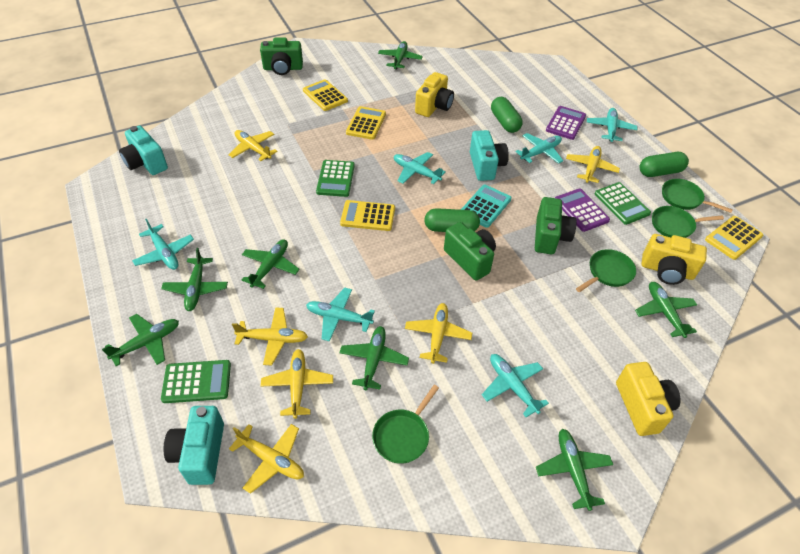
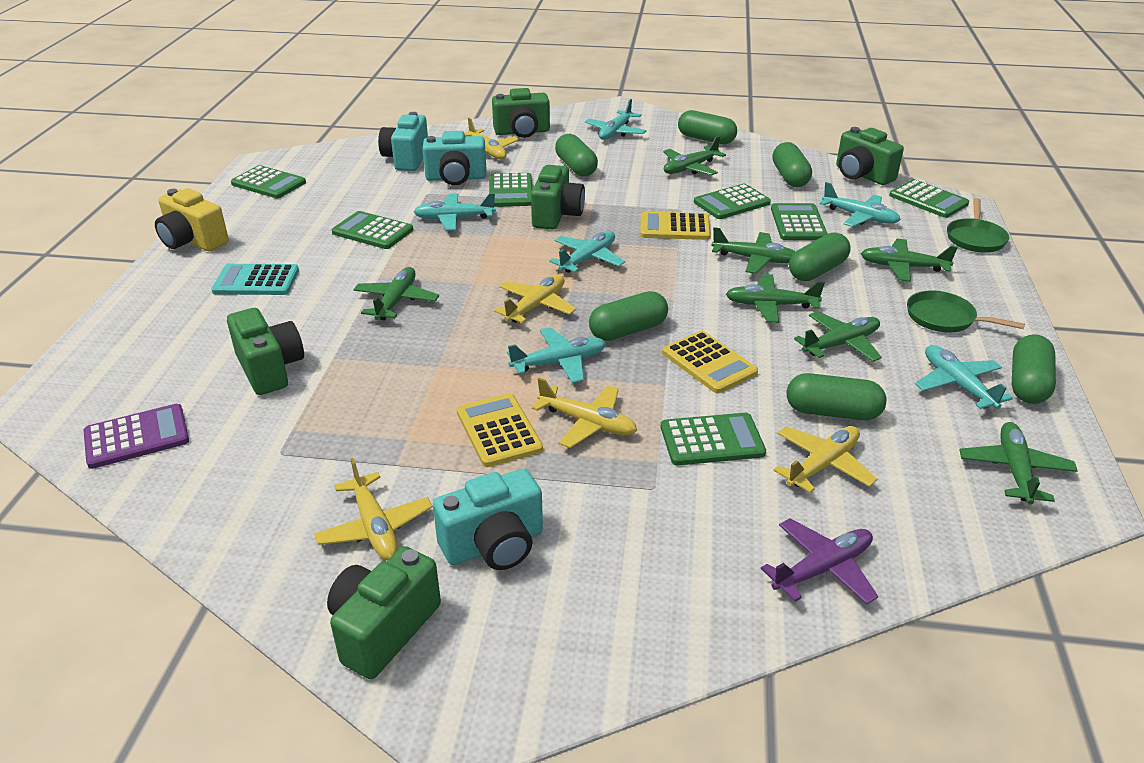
green calculator: 3 -> 7
green camera: 3 -> 5
green capsule: 3 -> 7
green pan: 4 -> 2
purple calculator: 2 -> 1
purple plane: 0 -> 1
yellow calculator: 4 -> 3
yellow camera: 3 -> 1
yellow plane: 6 -> 5

